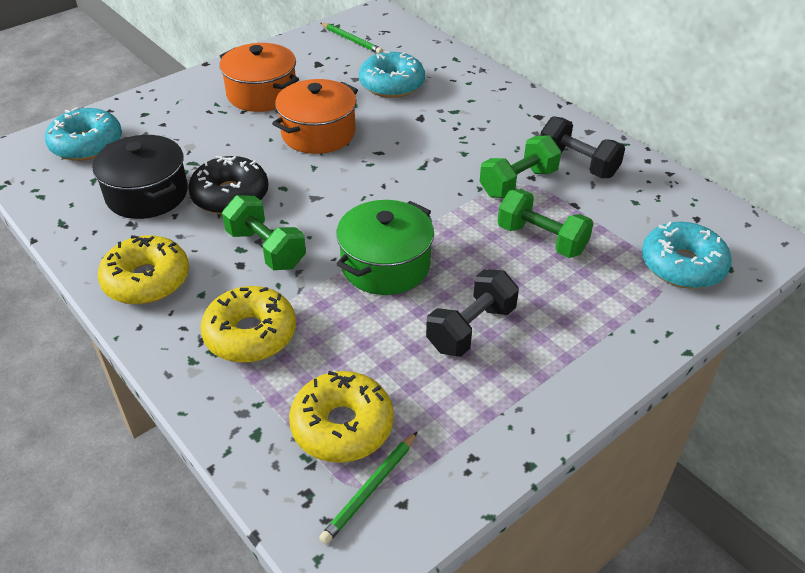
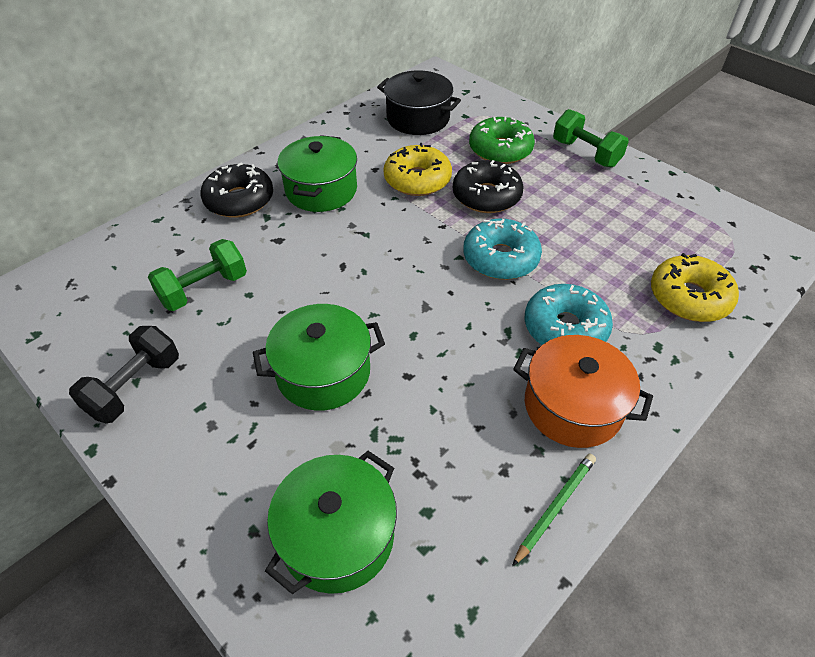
black donut: 1 -> 2
black dumbbell: 2 -> 1
green donut: 0 -> 1
green dumbbell: 3 -> 2
green pencil: 2 -> 1
green pot: 1 -> 3
orange pot: 2 -> 1
turquoise donut: 3 -> 2
yellow donut: 3 -> 2

